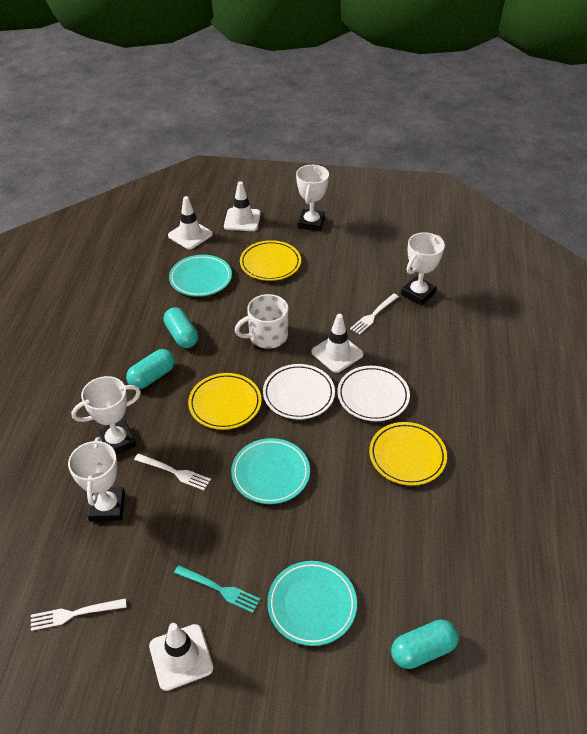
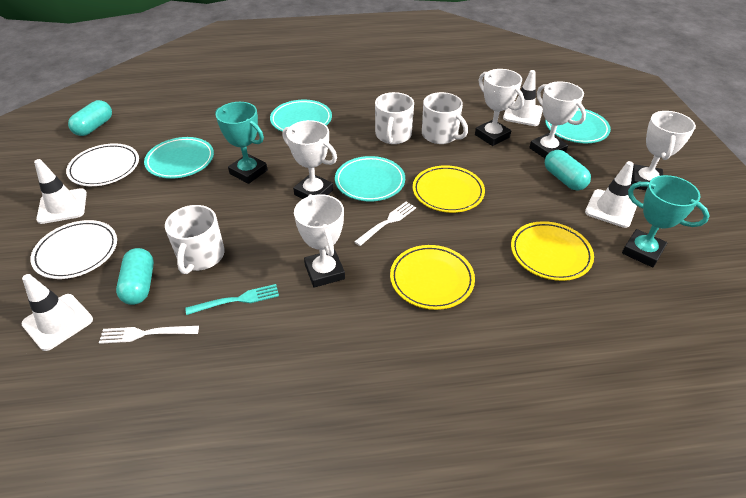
turquoise plate: 3 -> 4
turquoise trophy: 0 -> 2
white fork: 3 -> 2
white mug: 1 -> 3
white trophy: 4 -> 5

